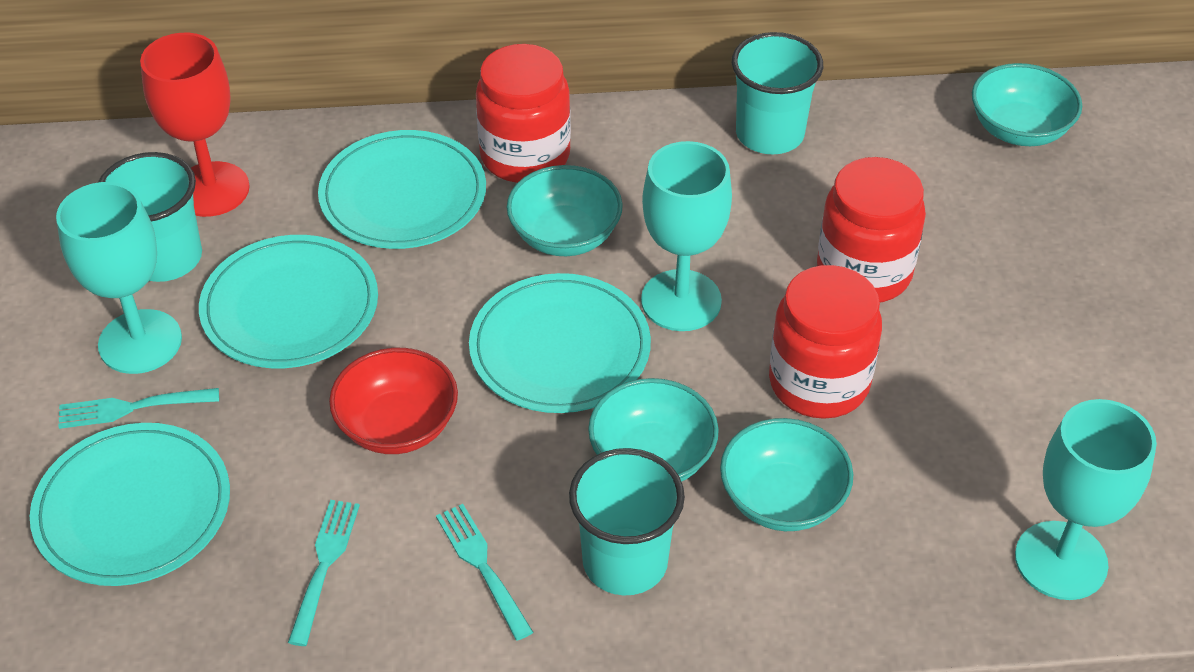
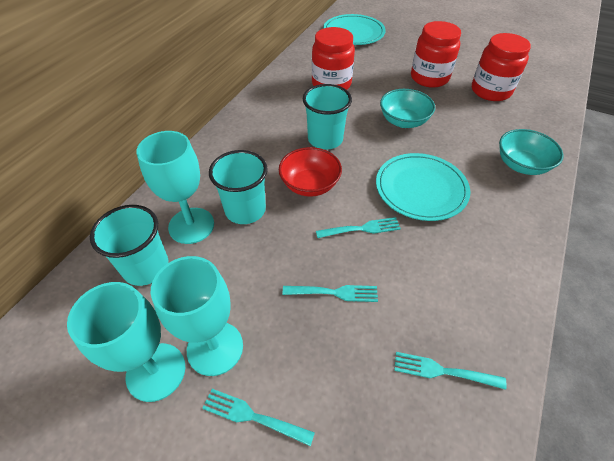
red goblet: 1 -> 0
turquoise bowl: 4 -> 2
turquoise fork: 3 -> 4
turquoise plate: 4 -> 2

